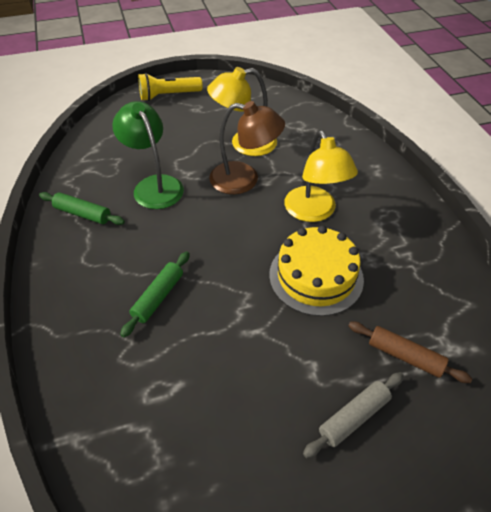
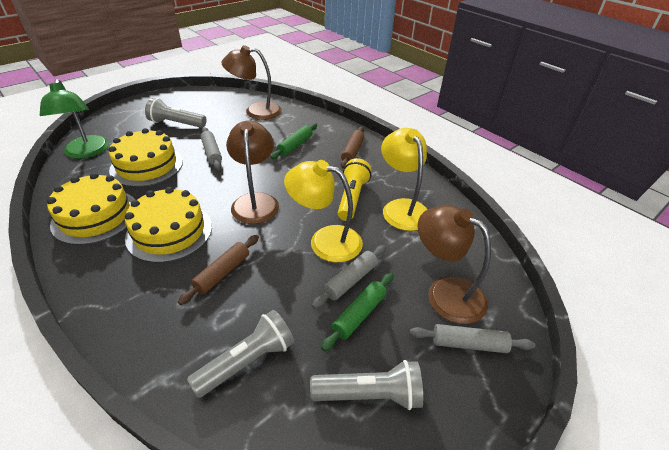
brown lamp: 1 -> 3
brown rolling pin: 1 -> 2
grey flashlight: 0 -> 3
grey rolling pin: 1 -> 3
yellow cake: 1 -> 3

